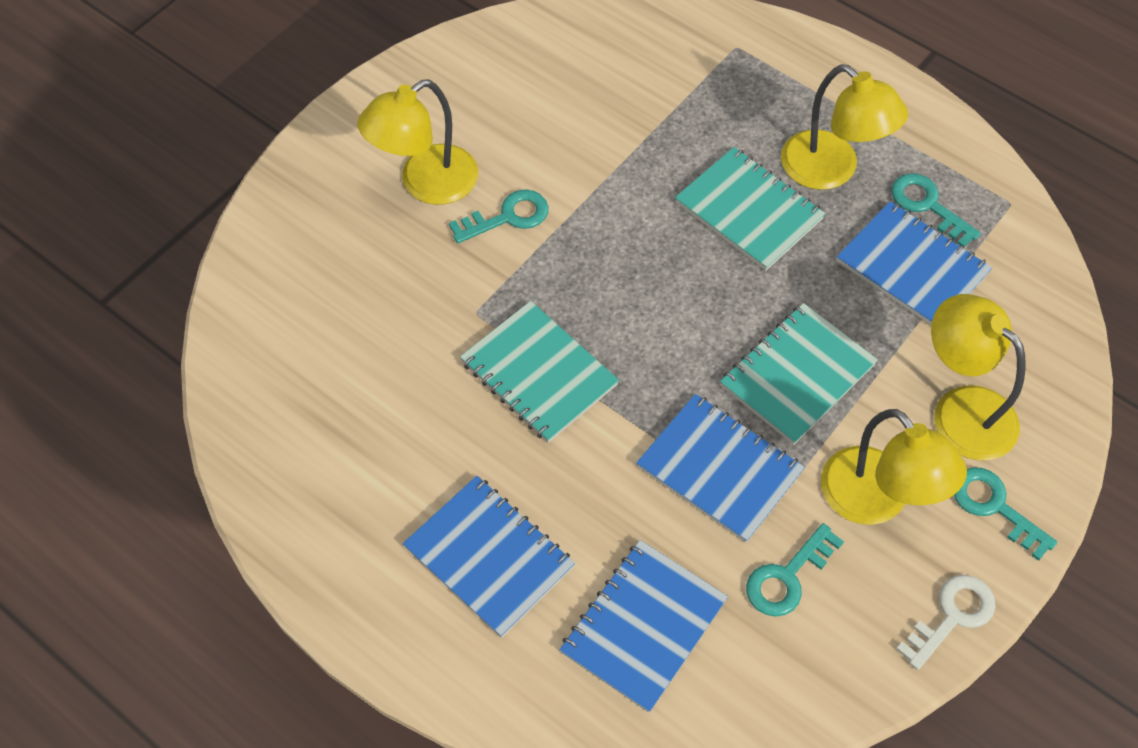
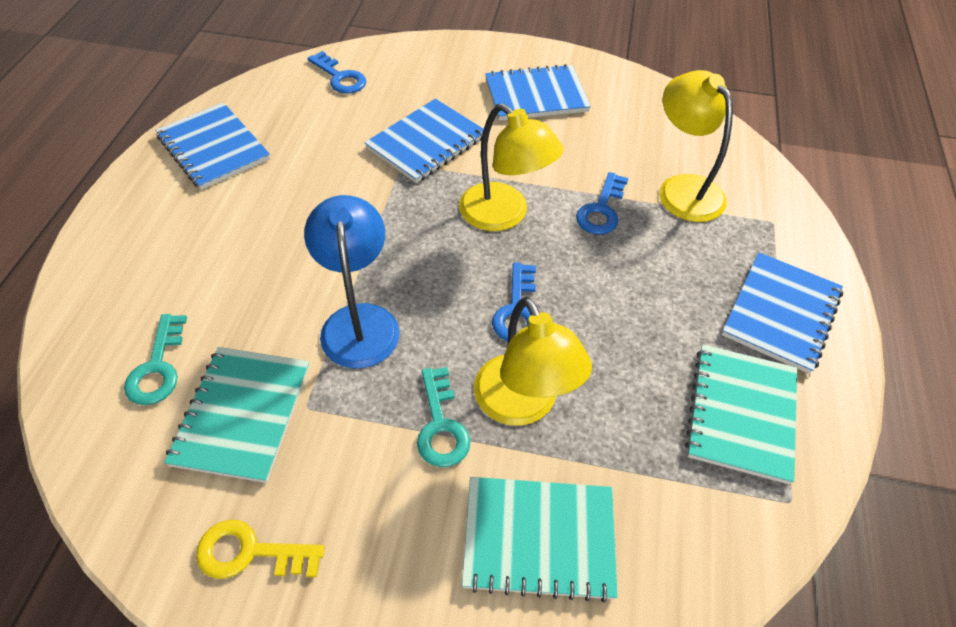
blue key: 0 -> 3
blue lamp: 0 -> 1
turquoise key: 4 -> 2
white key: 1 -> 0
yellow key: 0 -> 1
yellow lamp: 4 -> 3

